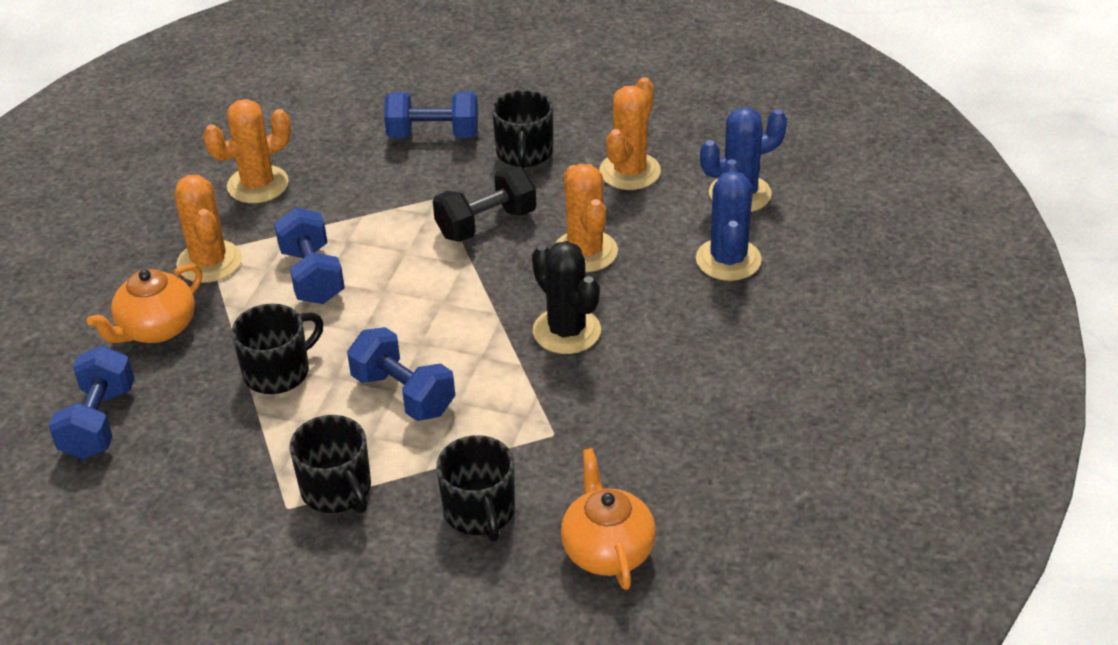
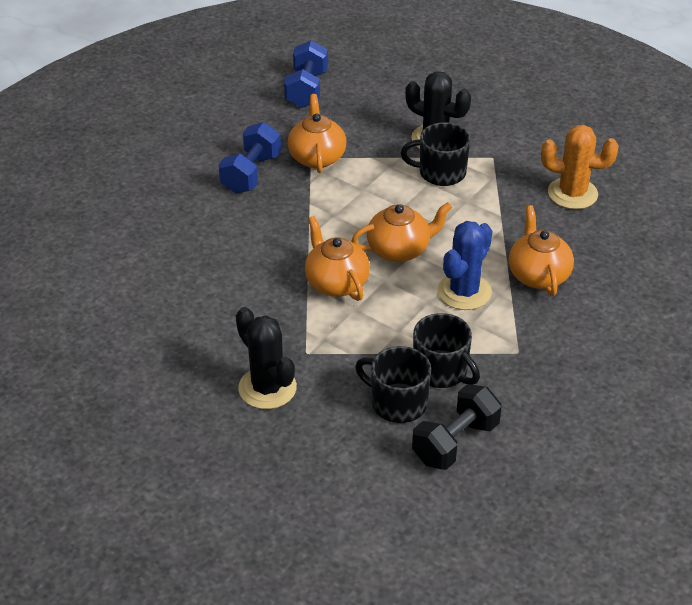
black cactus: 1 -> 2
black mug: 4 -> 3
blue cactus: 2 -> 1
blue dumbbell: 4 -> 2
orange cactus: 4 -> 1
orange teapot: 2 -> 4

